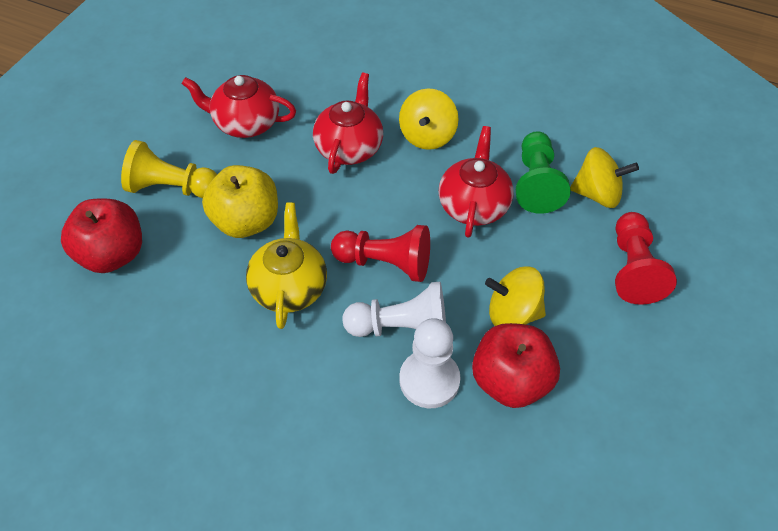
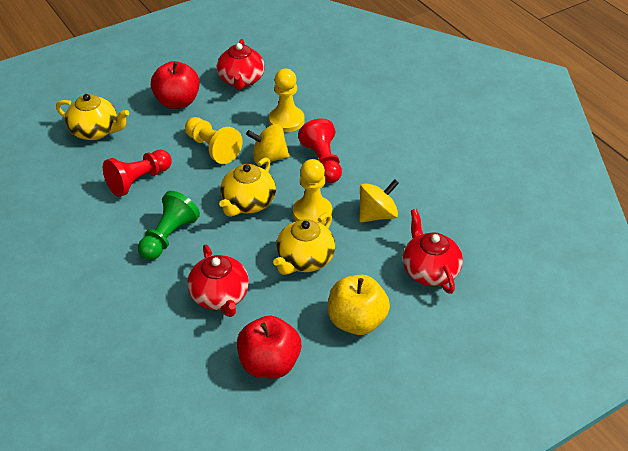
white pawn: 2 -> 0
yellow pawn: 1 -> 3
yellow spinning top: 3 -> 2
yellow teapot: 1 -> 3

